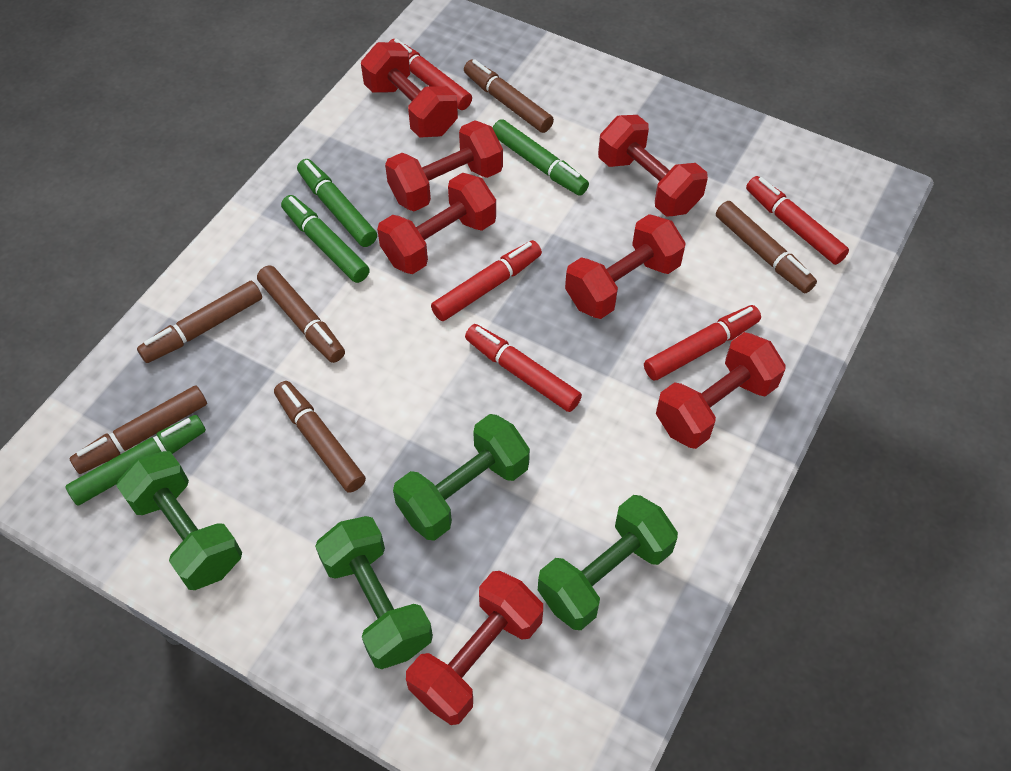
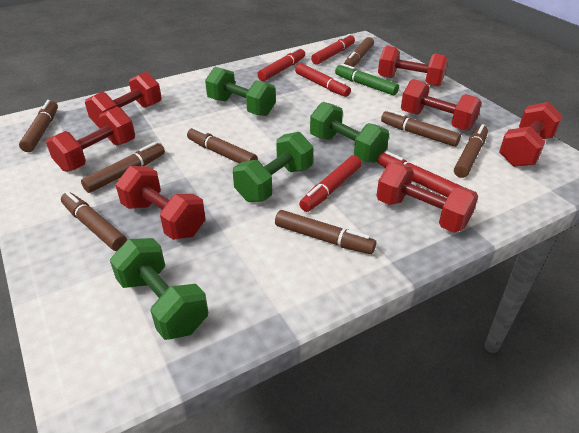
brown marker: 6 -> 8
green marker: 4 -> 1

